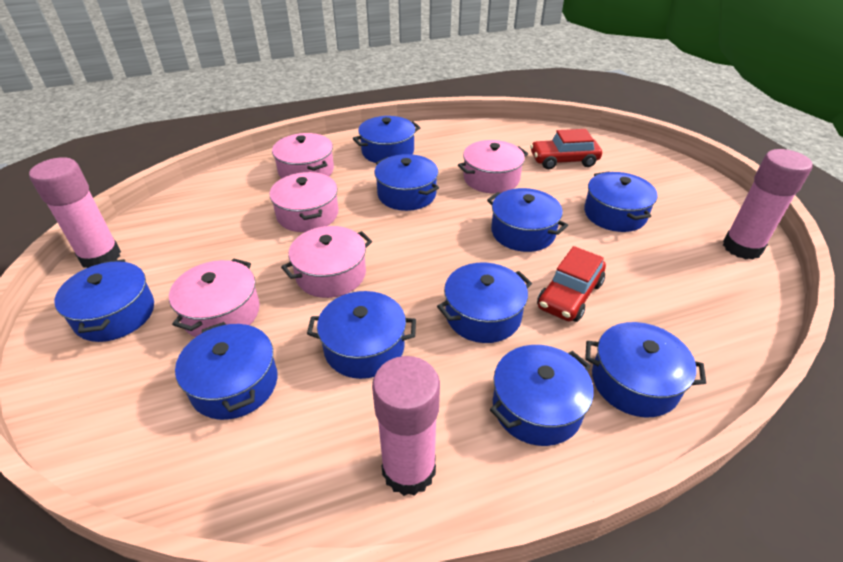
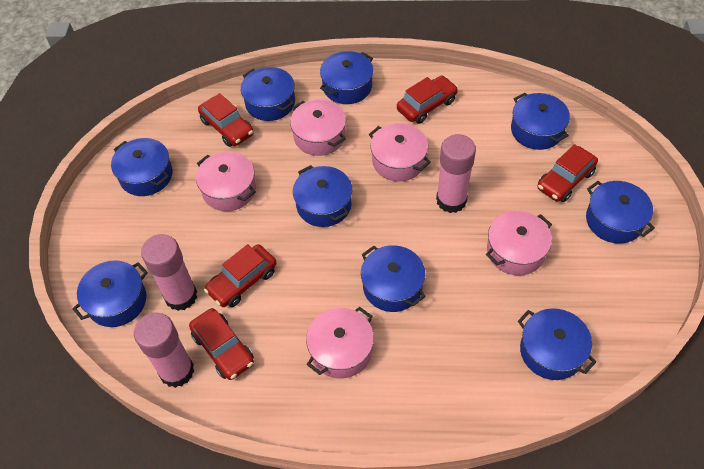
blue pot: 10 -> 9
red car: 2 -> 5

